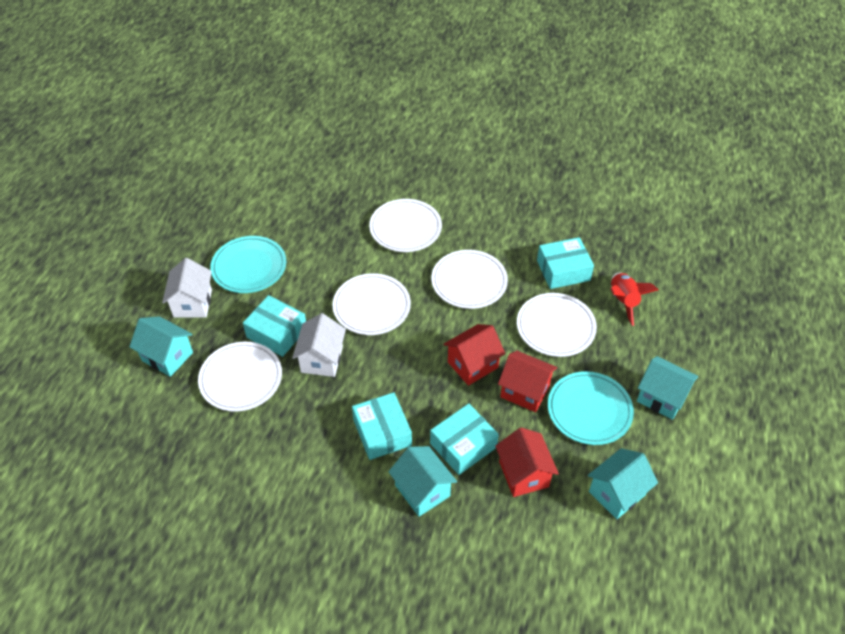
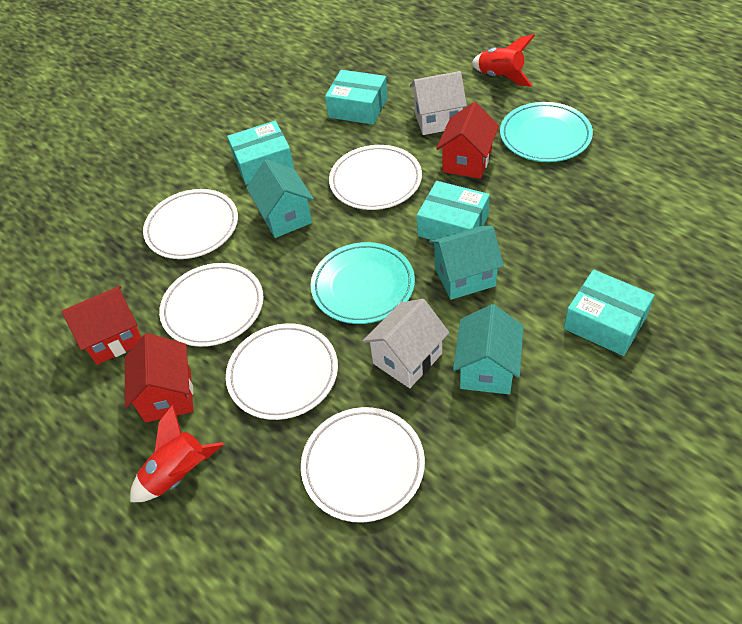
red rocket: 1 -> 2
turquoise house: 4 -> 3

